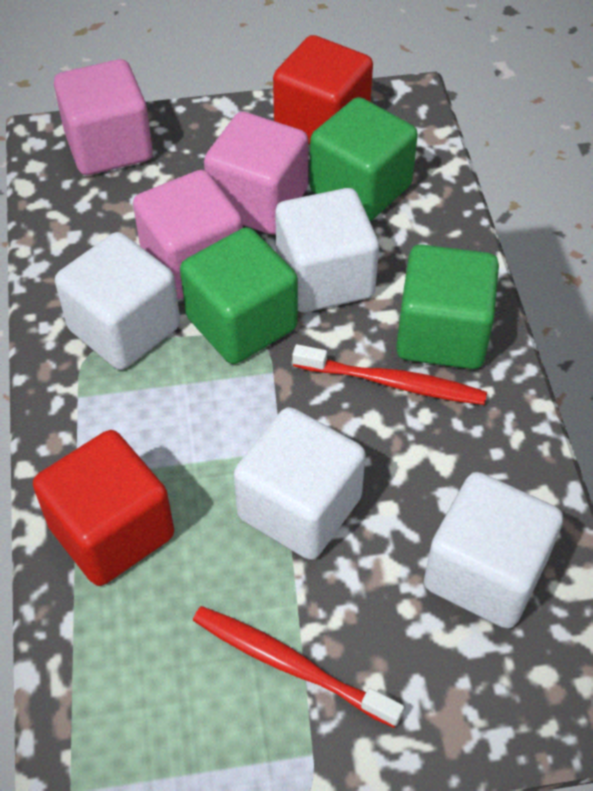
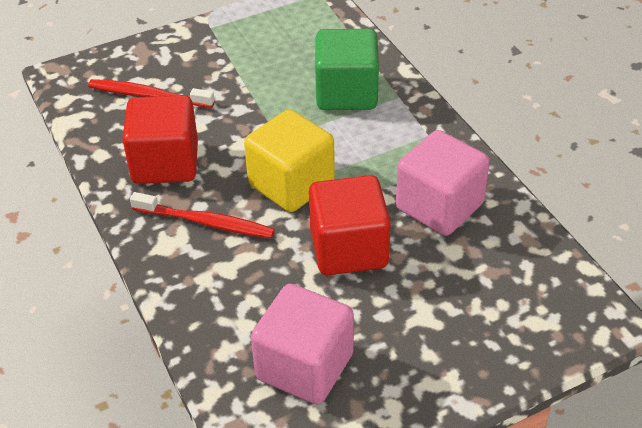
green cube: 3 -> 1
pink cube: 3 -> 2
white cube: 4 -> 0
yellow cube: 0 -> 1

